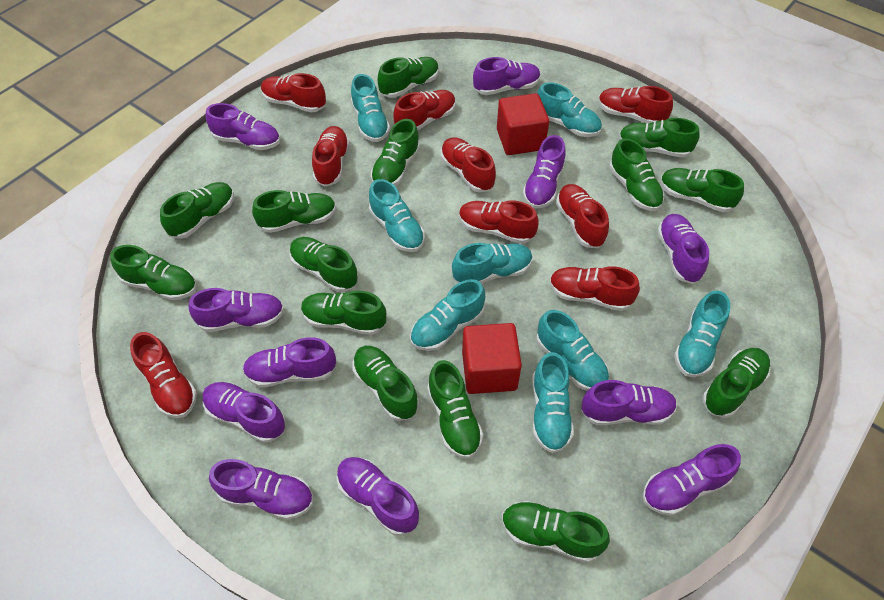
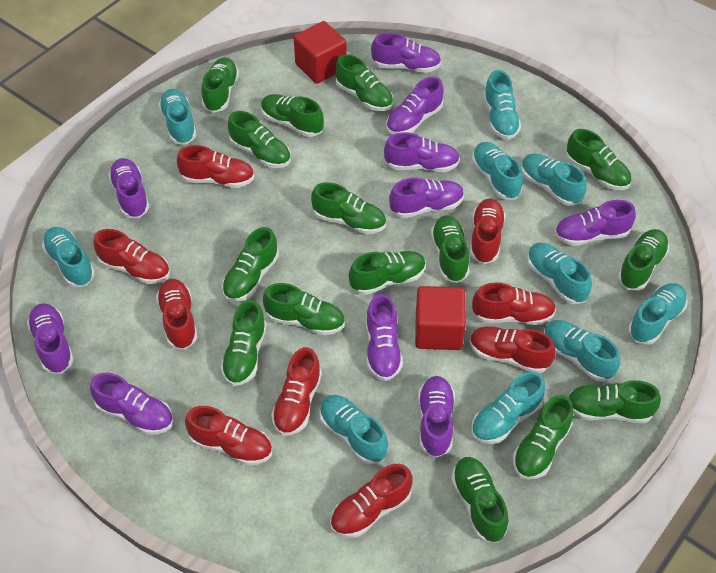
green shoe: 14 -> 15
purple shoe: 11 -> 10
turquoise shoe: 8 -> 10

